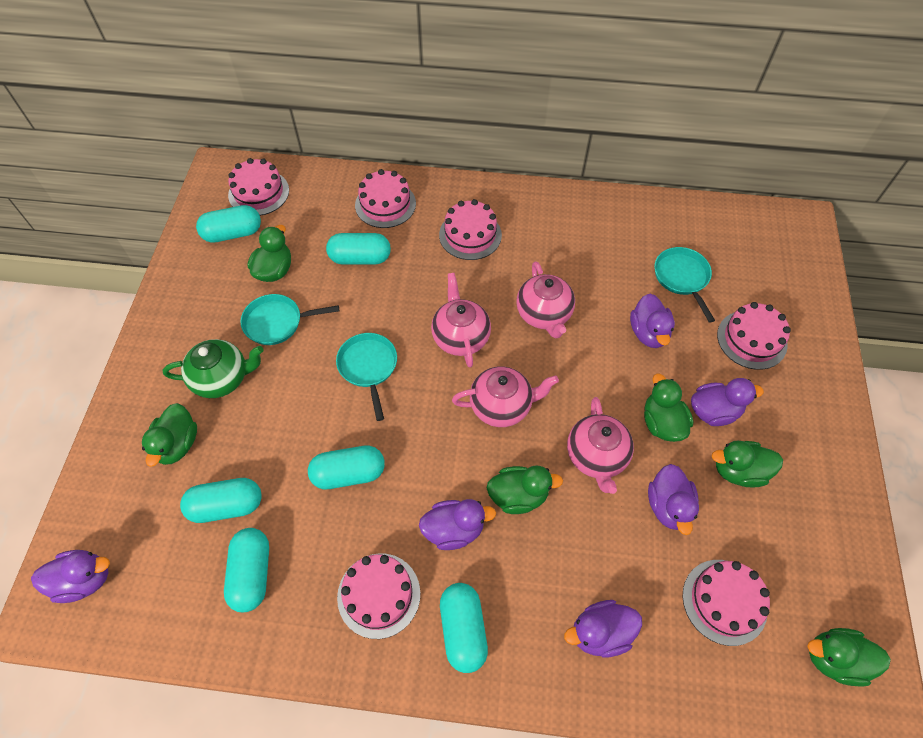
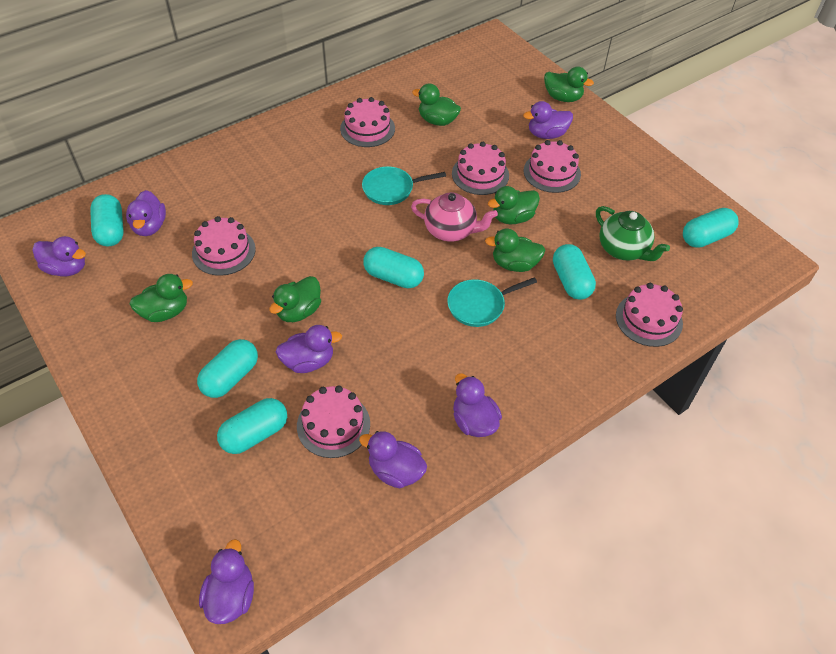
pink teapot: 4 -> 1
purple duck: 6 -> 7
turquoise pan: 3 -> 2

